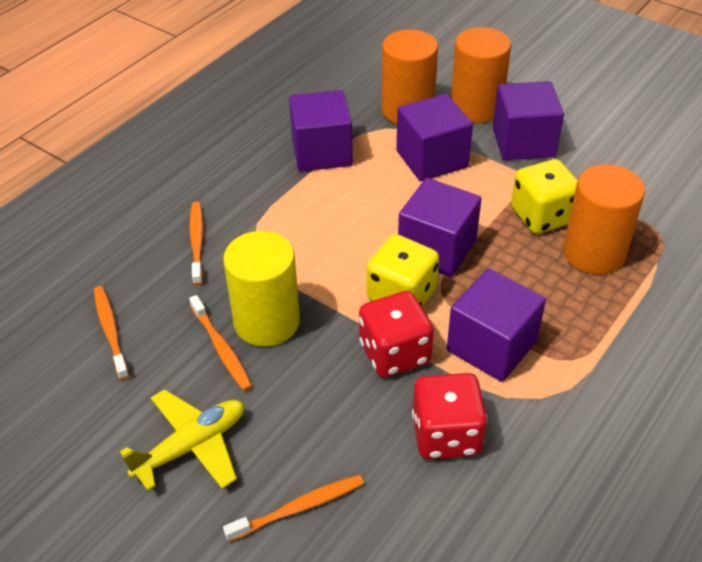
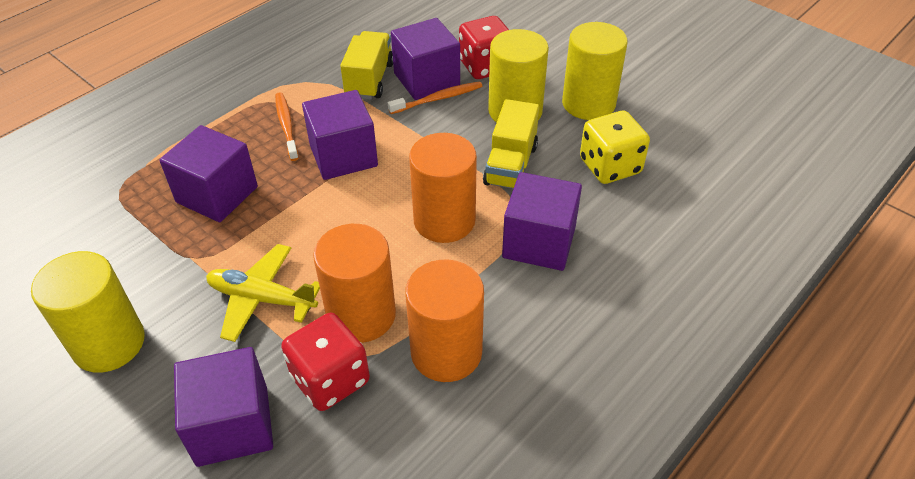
orange toothbrush: 4 -> 2
yellow cylinder: 1 -> 3
yellow dice: 2 -> 1
yellow truck: 0 -> 2

